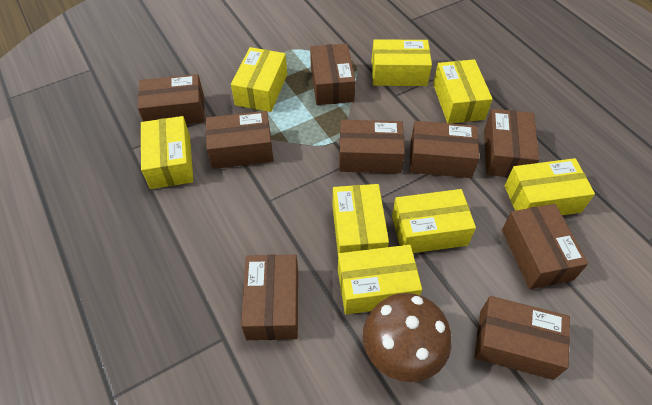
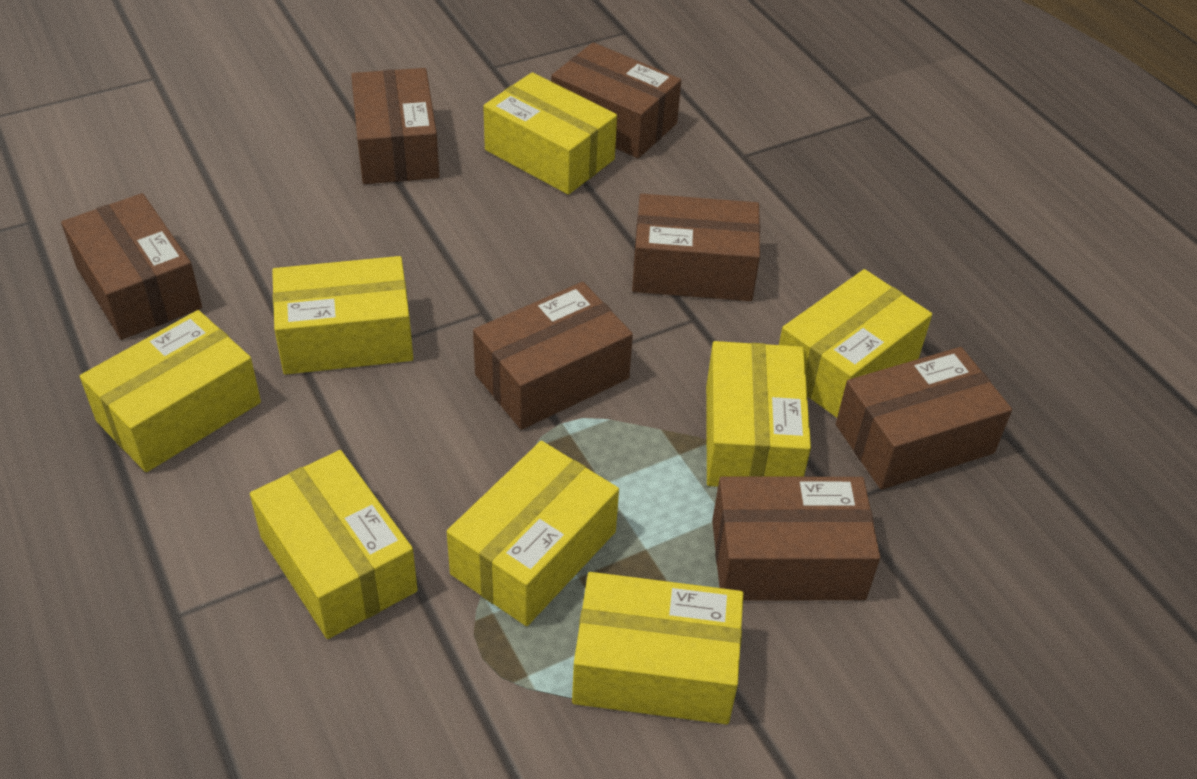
brown box: 9 -> 7
brown mushroom: 1 -> 0

